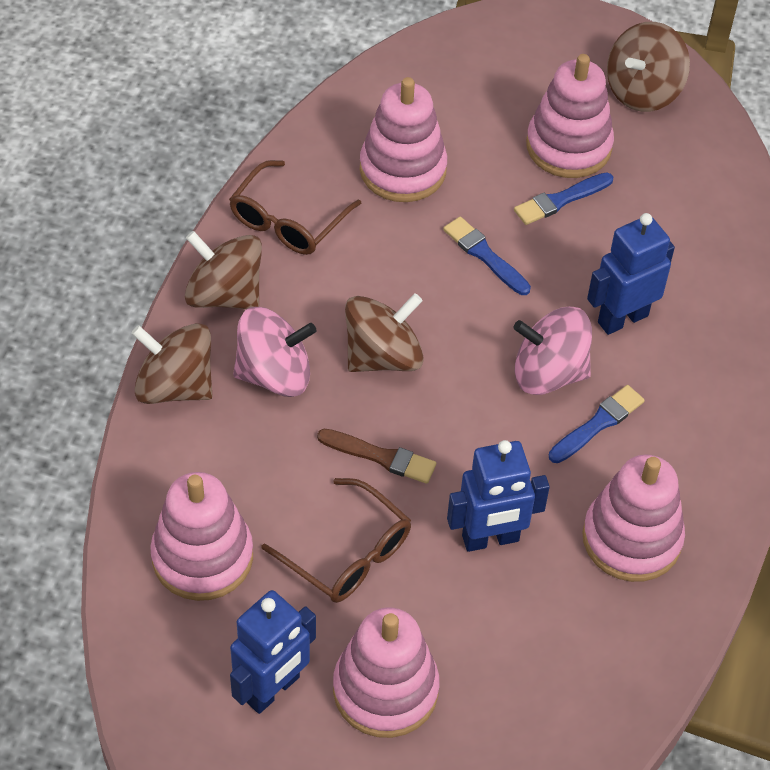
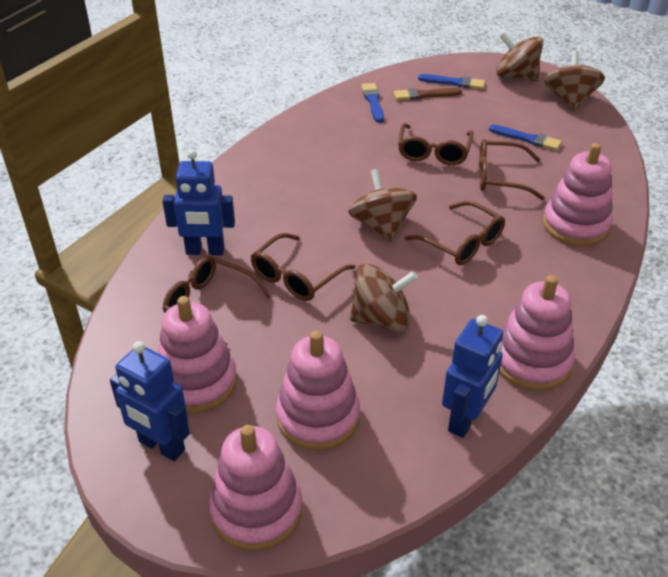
brown glasses: 2 -> 5
pink spinning top: 2 -> 0

